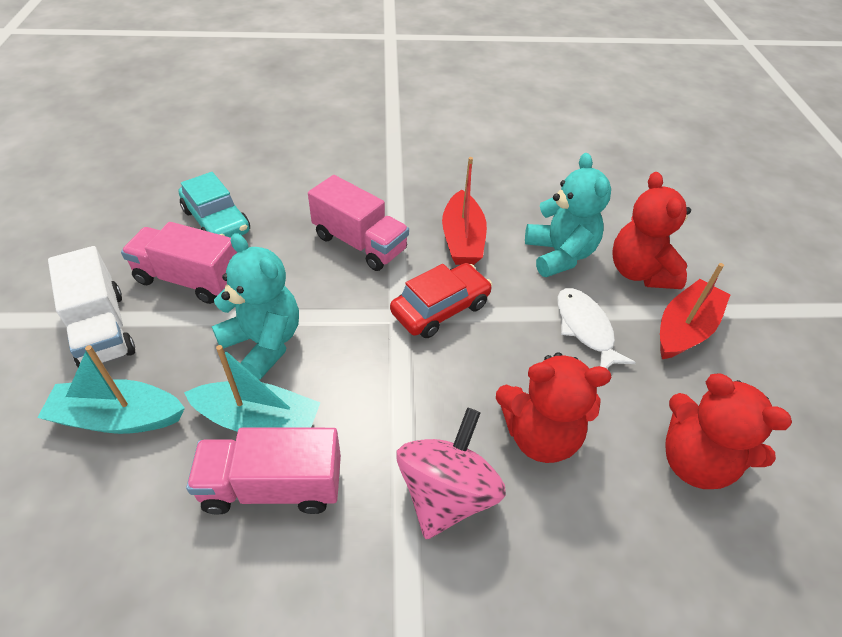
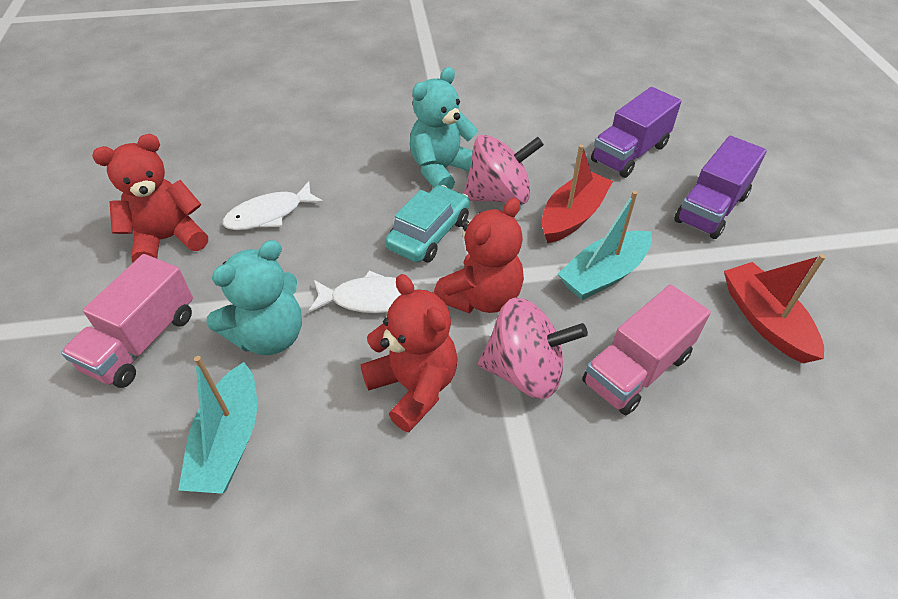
pink spinning top: 1 -> 2
pink truck: 3 -> 2
purple truck: 0 -> 2
red car: 1 -> 0
white fish: 1 -> 2
white truck: 1 -> 0

